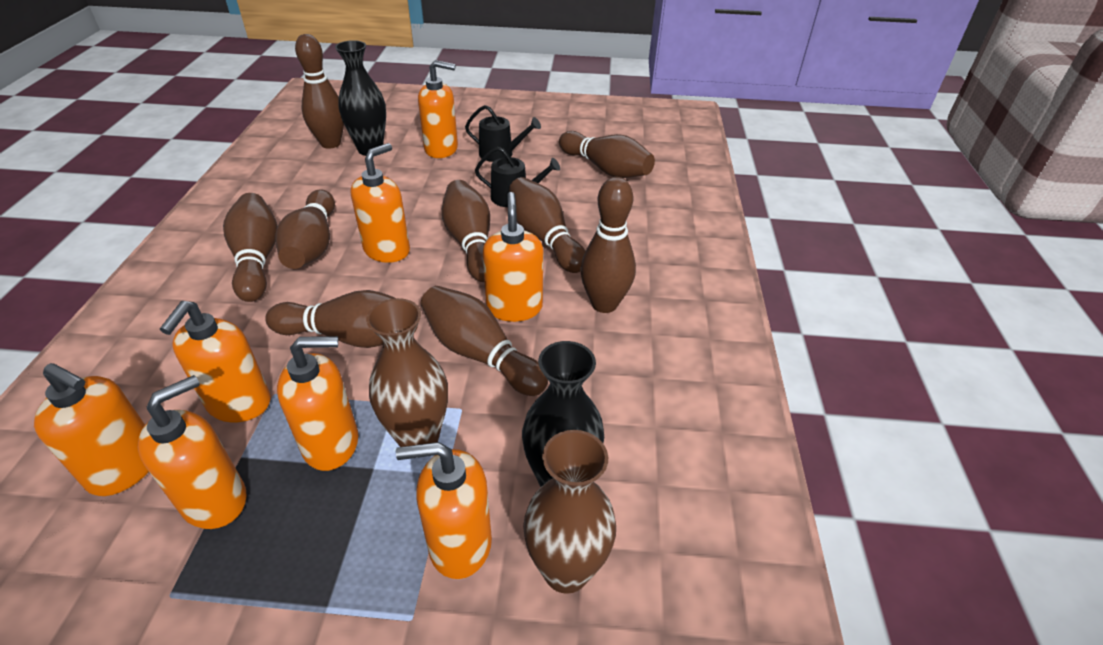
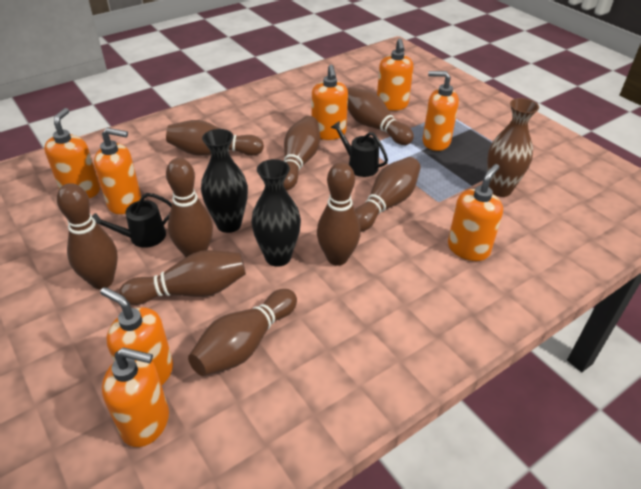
brown vase: 2 -> 1

